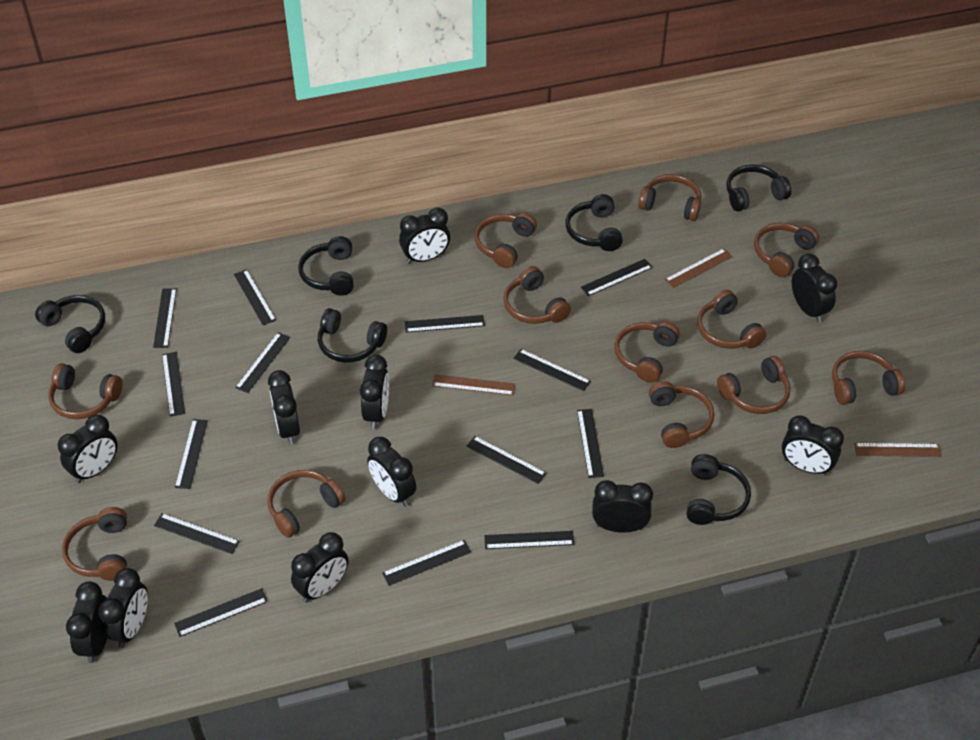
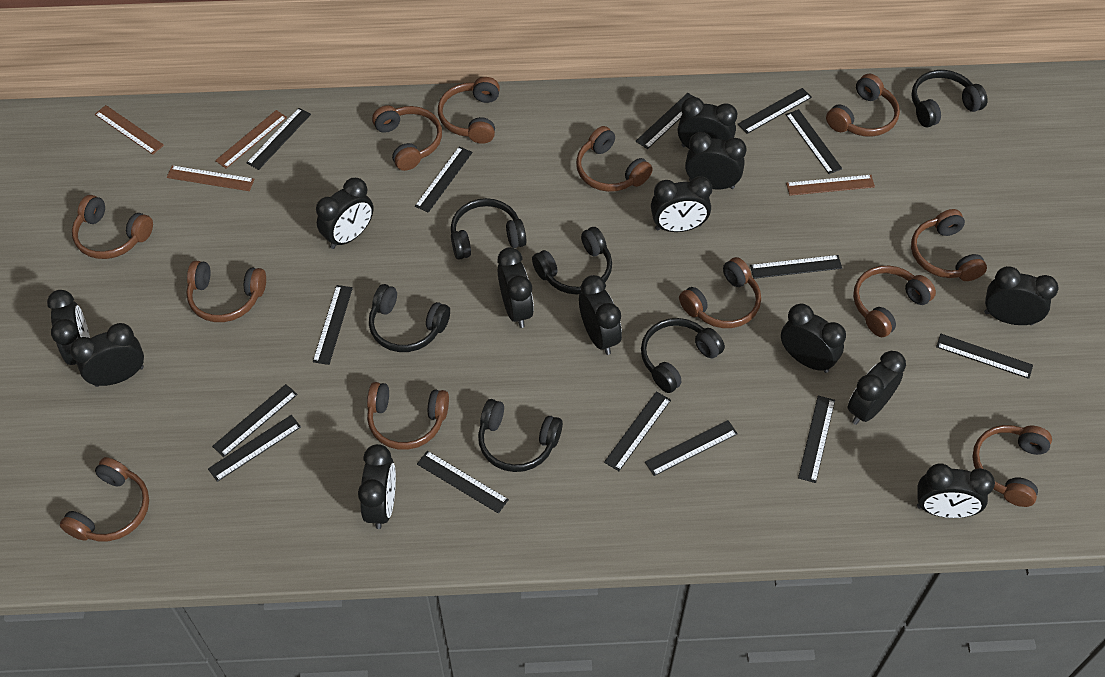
black clock: 11 -> 13
brown ruler: 3 -> 4

